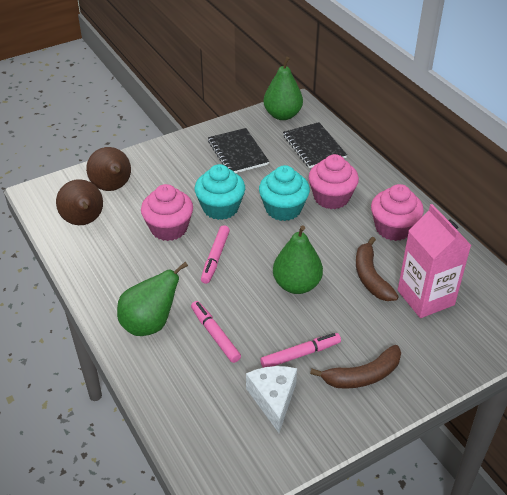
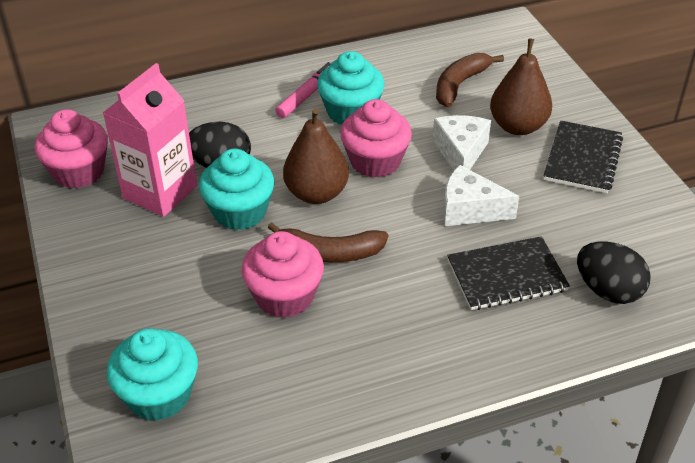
black egg: 0 -> 2
green pear: 3 -> 0
pink marker: 3 -> 1
turquoise cupcake: 2 -> 3
white cheese: 1 -> 2

